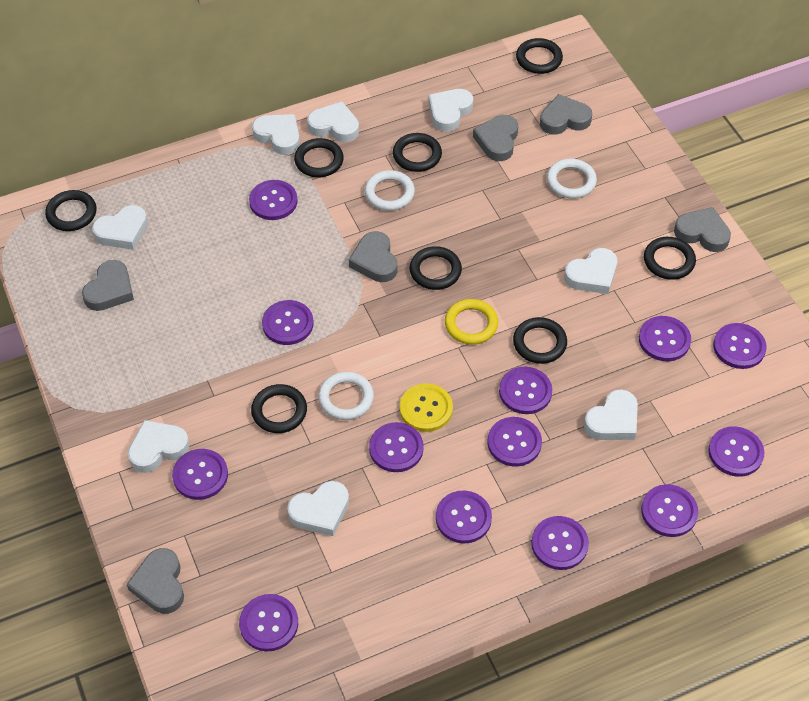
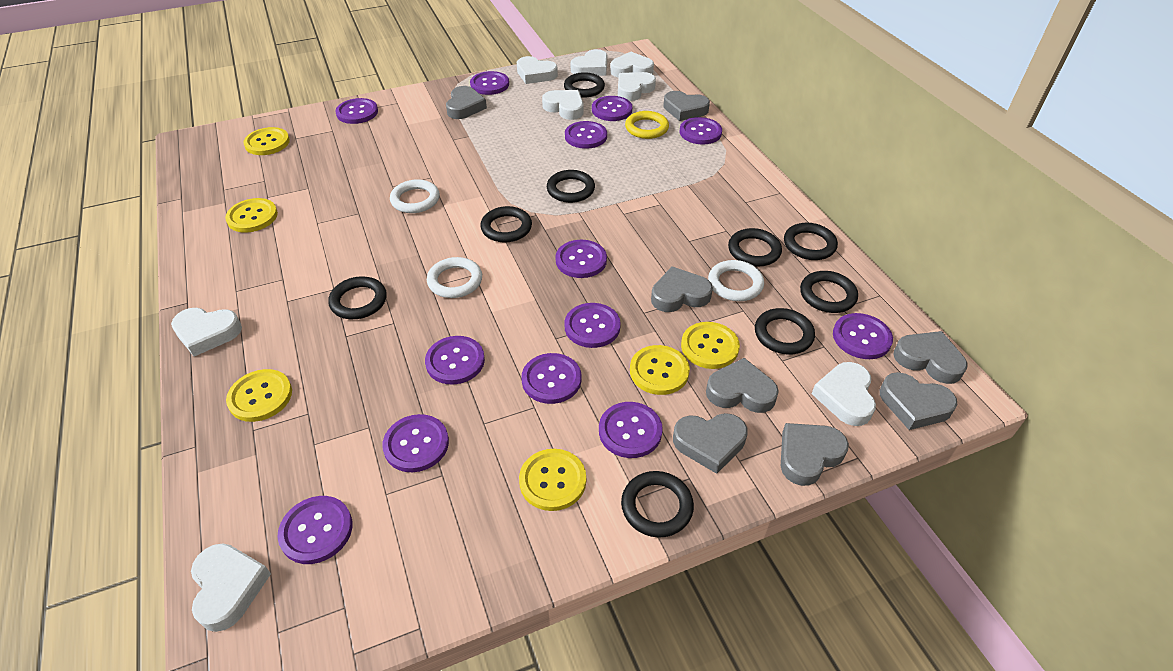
black ring: 8 -> 9
grey heart: 6 -> 8
yellow button: 1 -> 6

